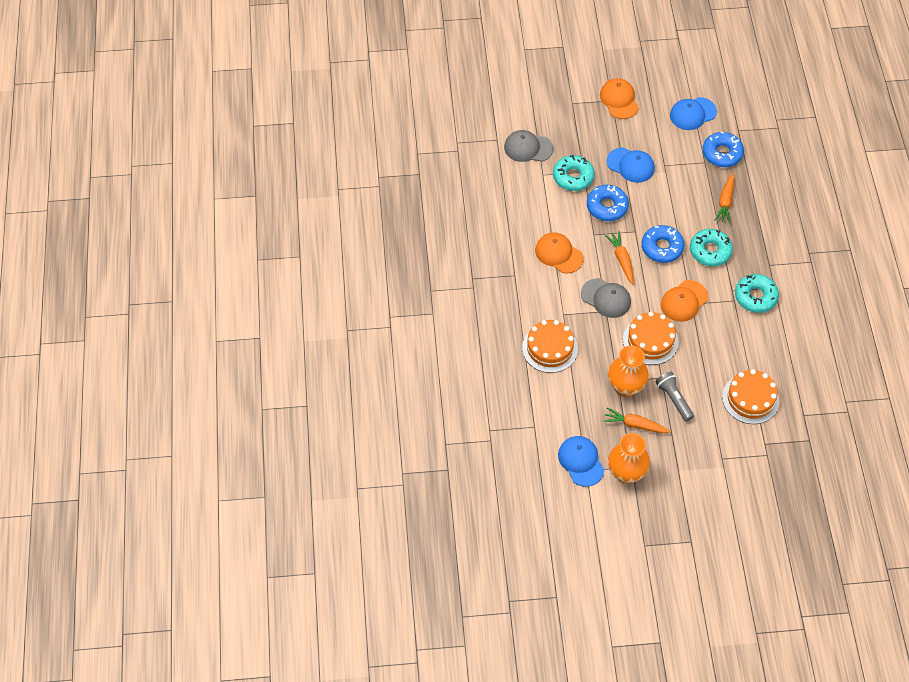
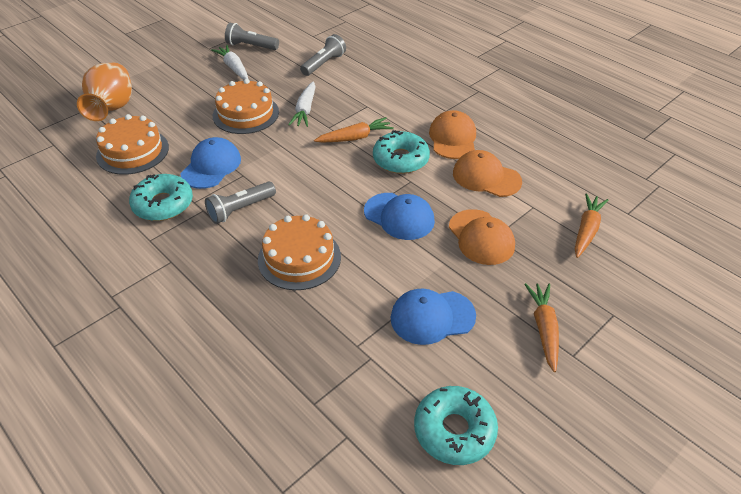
blue donut: 3 -> 0
grey cap: 2 -> 0
grey flashlight: 1 -> 3
orange vase: 2 -> 1
white carrot: 0 -> 2

